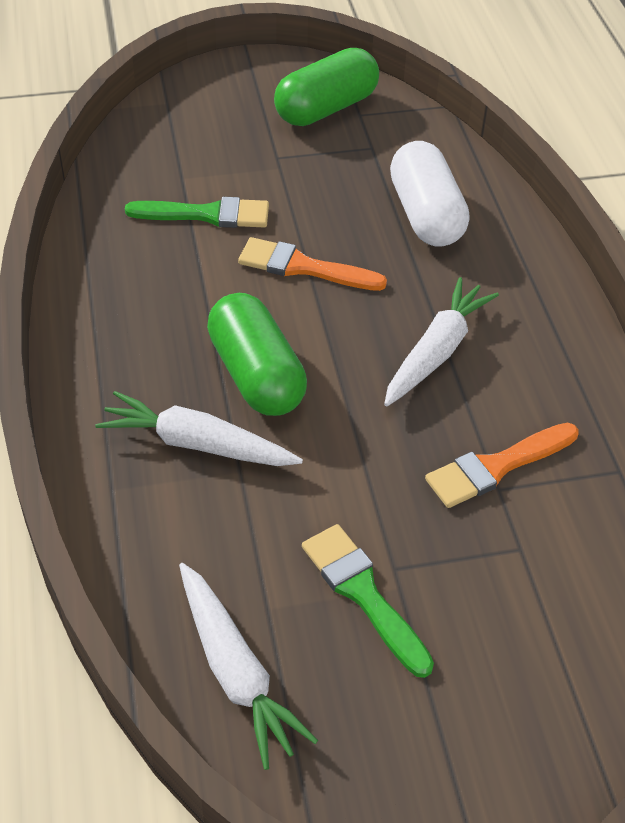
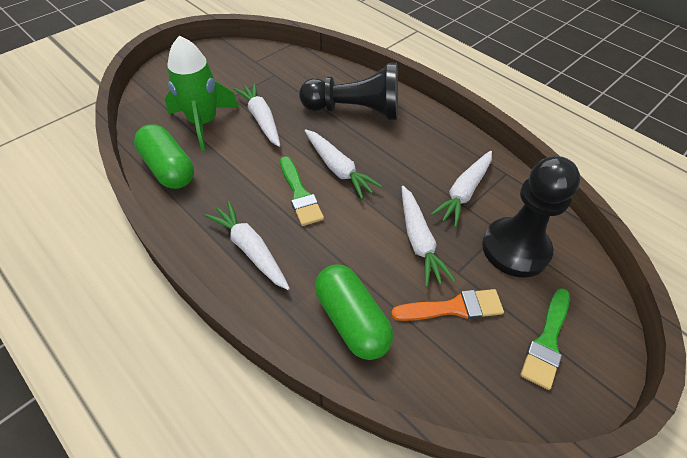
black pawn: 0 -> 2
green rocket: 0 -> 1
orange brush: 2 -> 1
white capsule: 1 -> 0
white carrot: 3 -> 5

